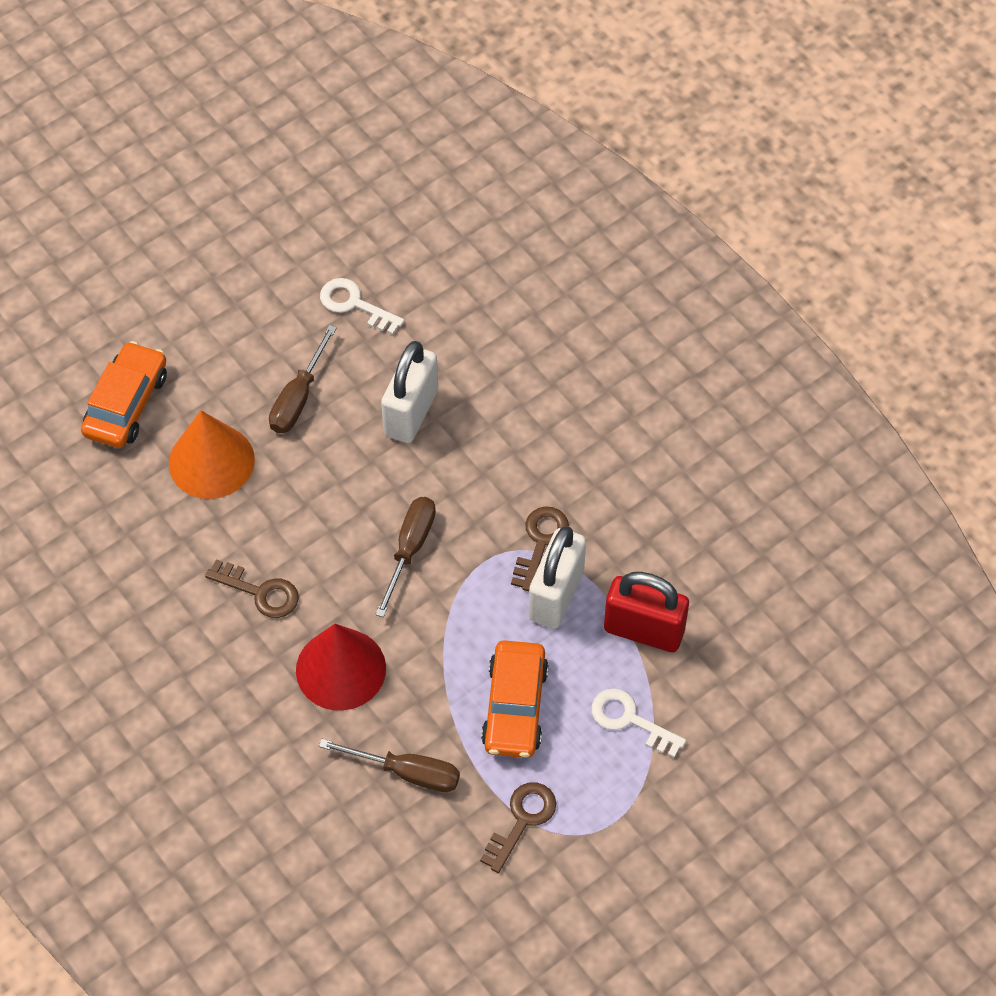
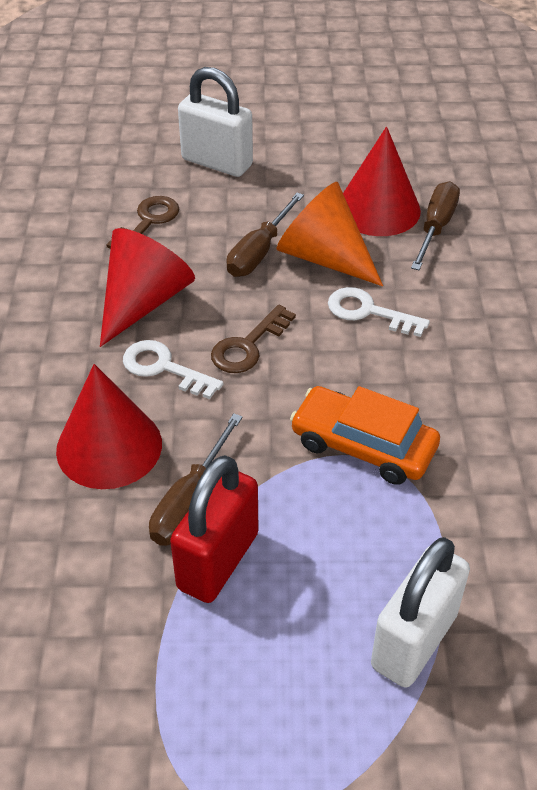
brown key: 3 -> 2
orange car: 2 -> 1
red cone: 1 -> 3

